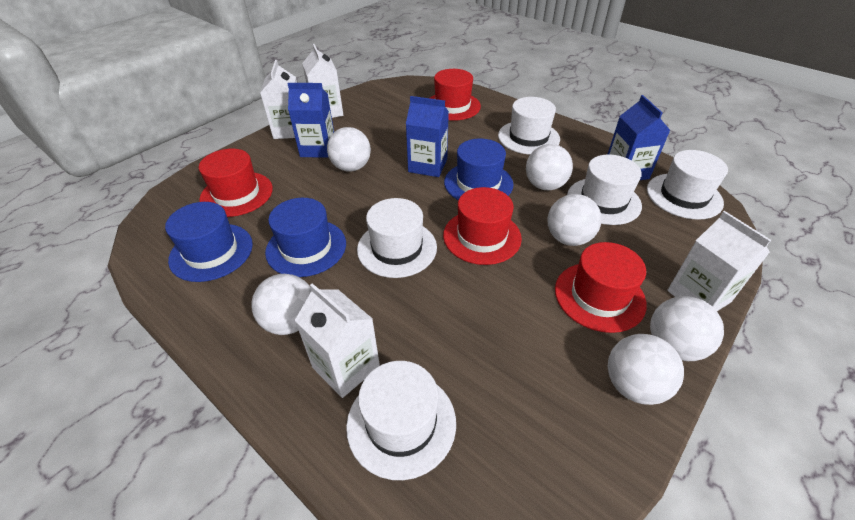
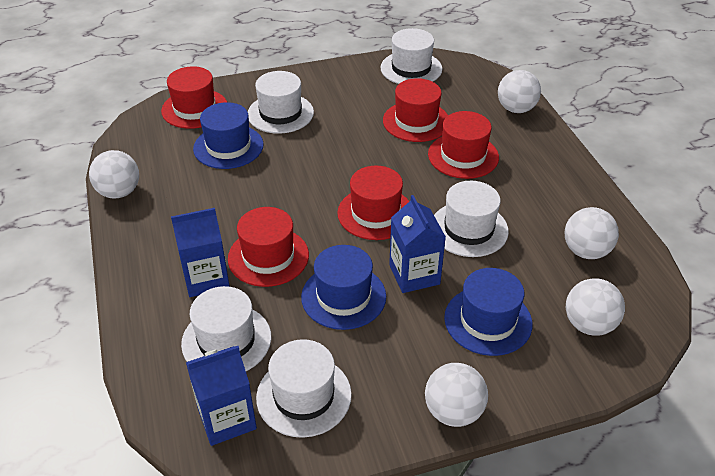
red hat: 4 -> 5
white ball: 6 -> 5
white carton: 4 -> 0

